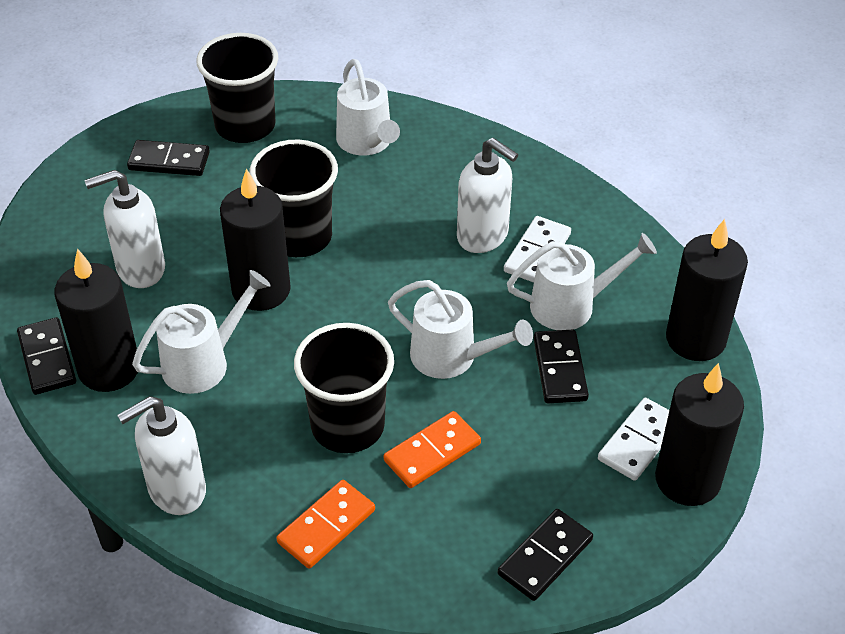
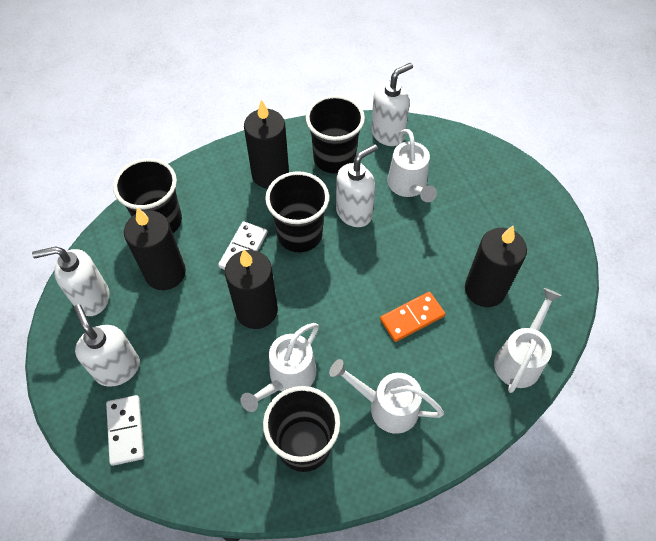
black cup: 3 -> 4
black domino: 4 -> 0
orange domino: 2 -> 1
white soap dispenser: 3 -> 4

